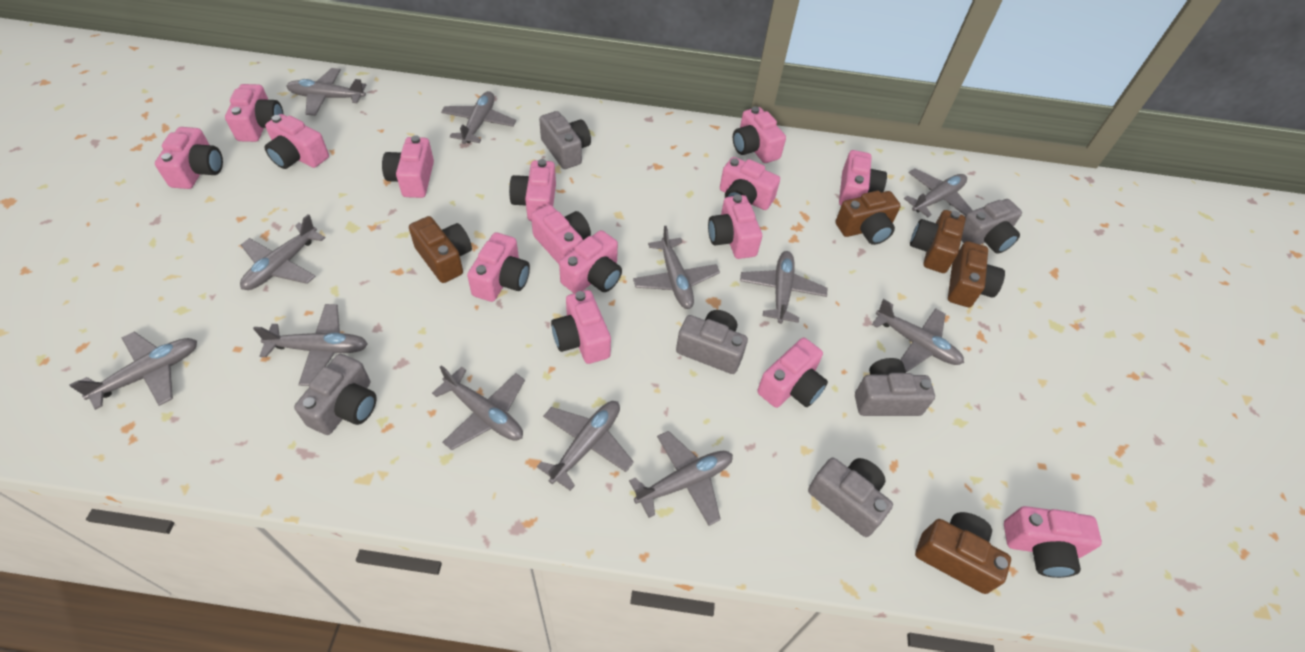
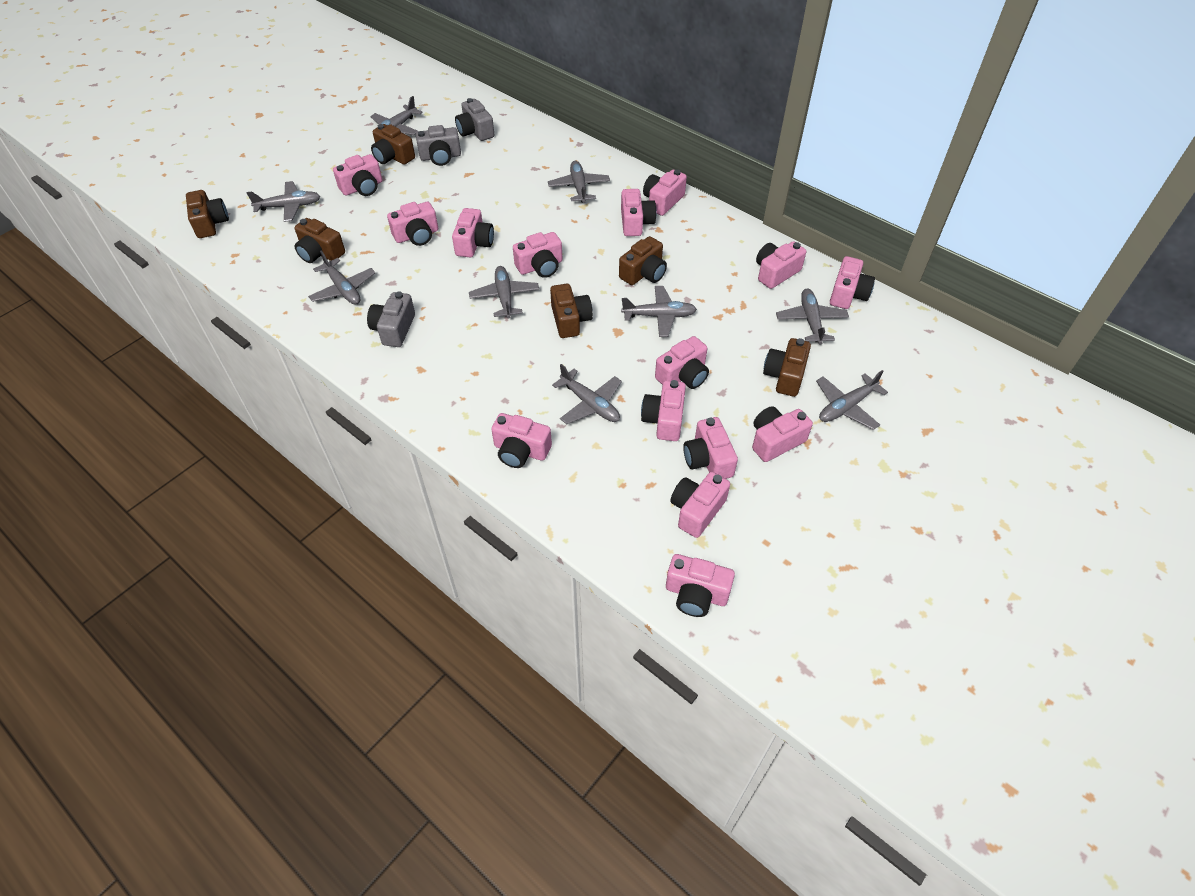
brown camera: 5 -> 6
grey camera: 6 -> 3
grey plane: 12 -> 9

